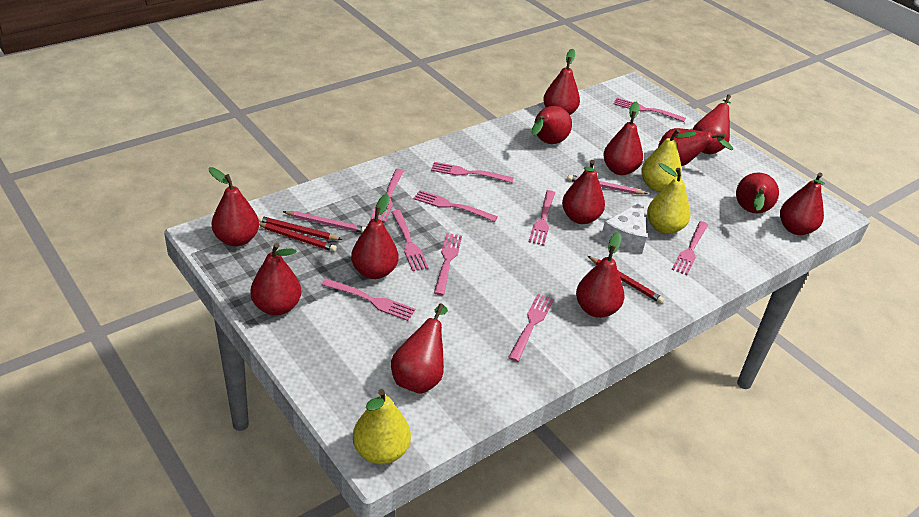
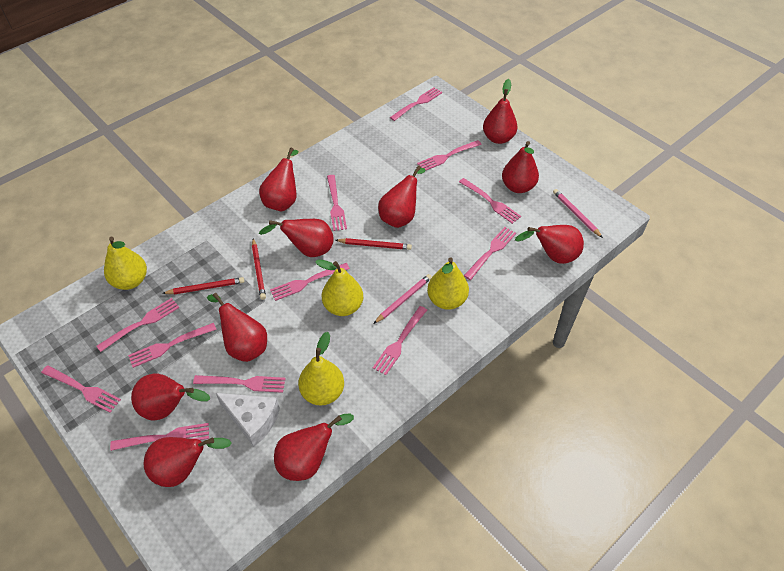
pink fork: 10 -> 12
red pear: 13 -> 10
yellow pear: 3 -> 4

